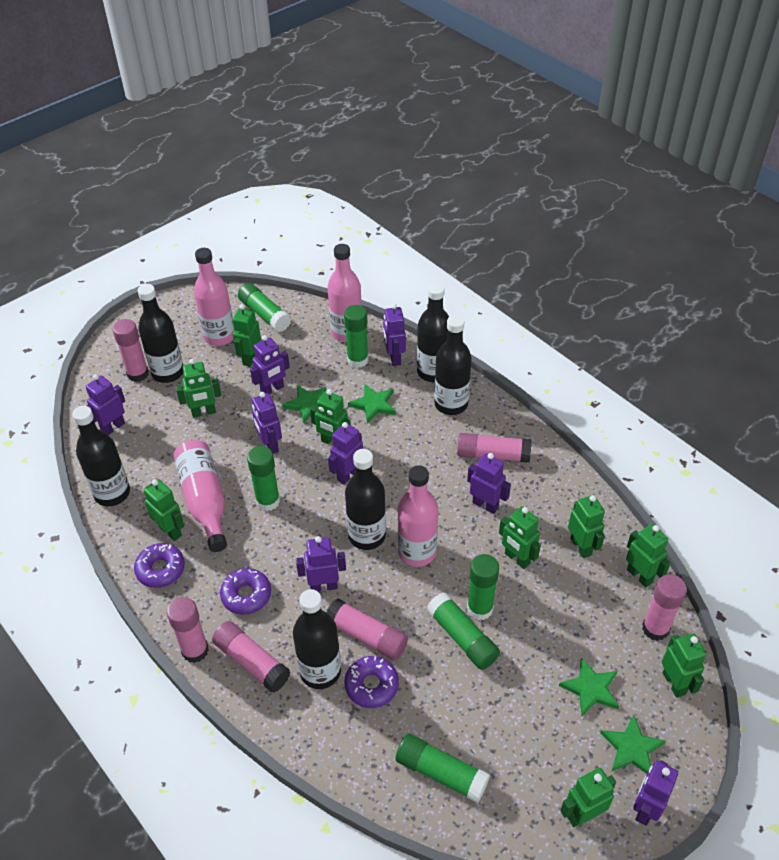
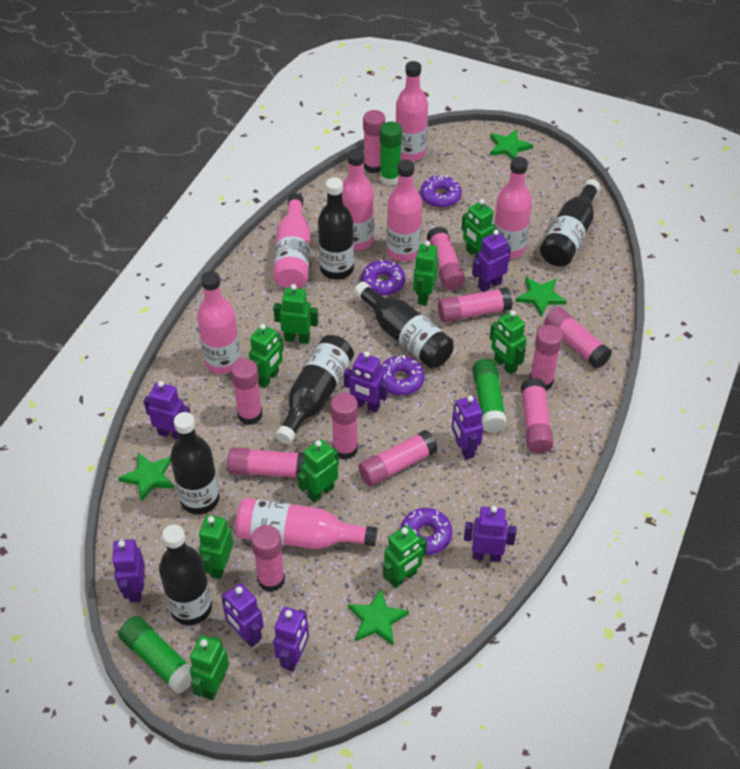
green glue stick: 6 -> 3
pink bottle: 4 -> 7
pink glue stick: 6 -> 11
purple donut: 3 -> 4

